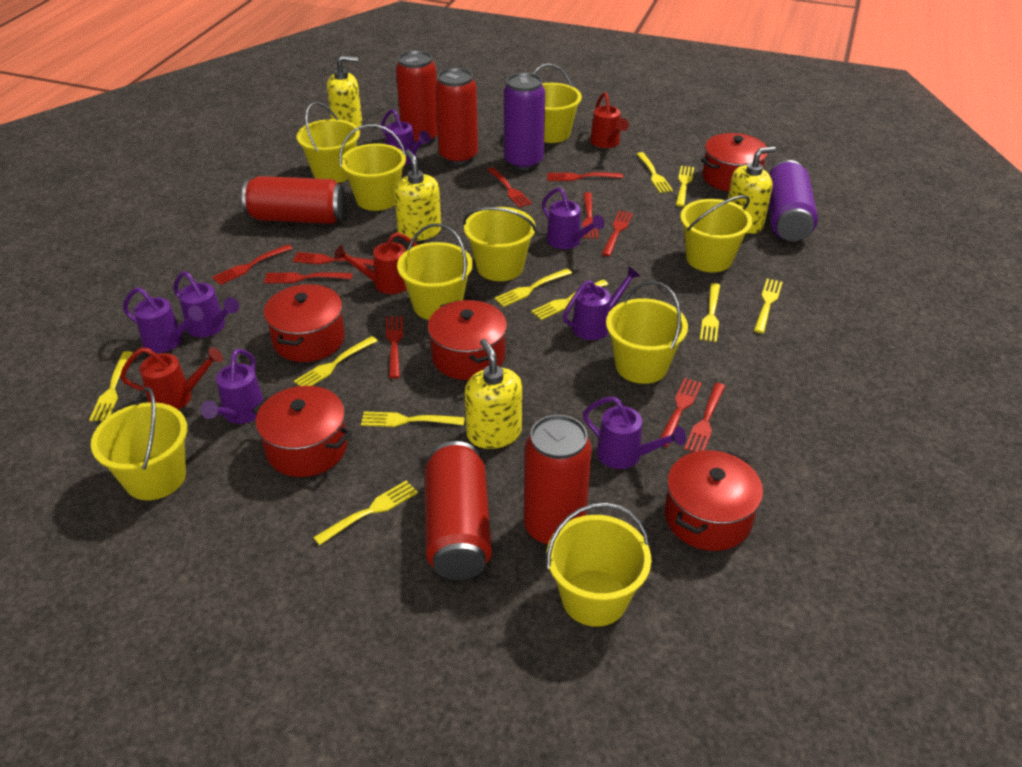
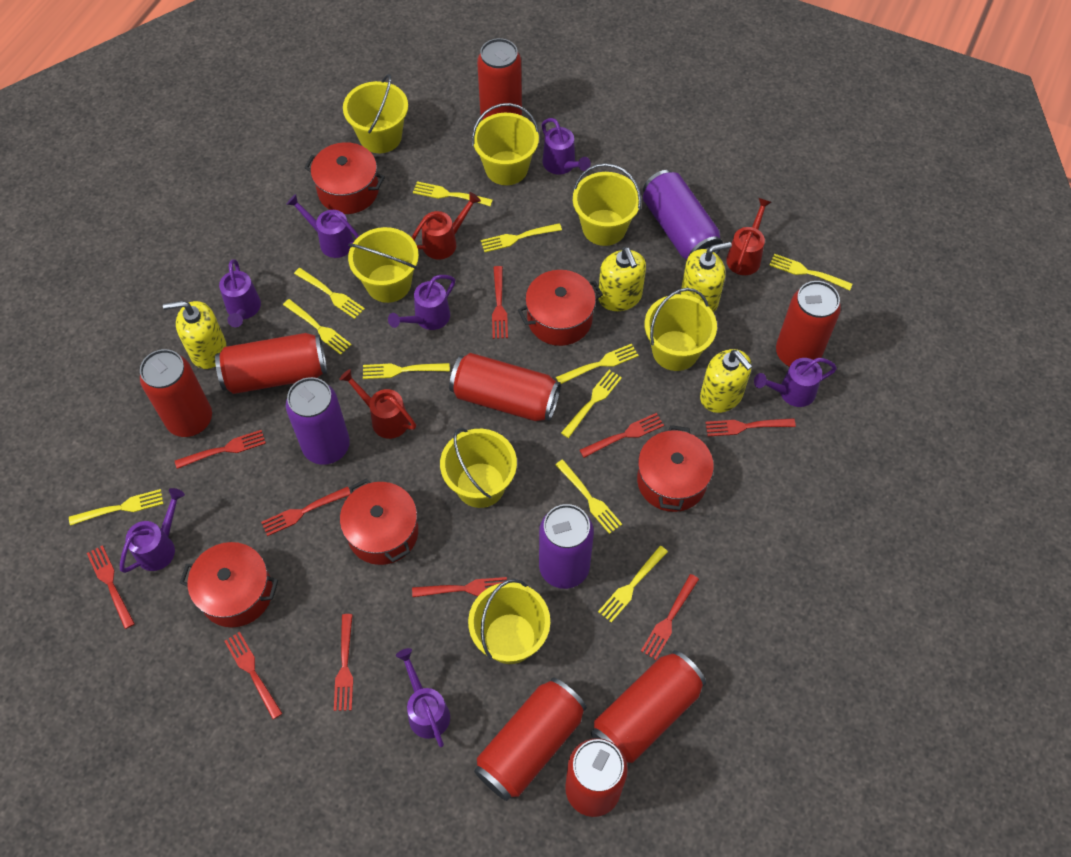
purple can: 2 -> 3
red can: 5 -> 8
yellow bucket: 9 -> 7
yellow fork: 10 -> 11

